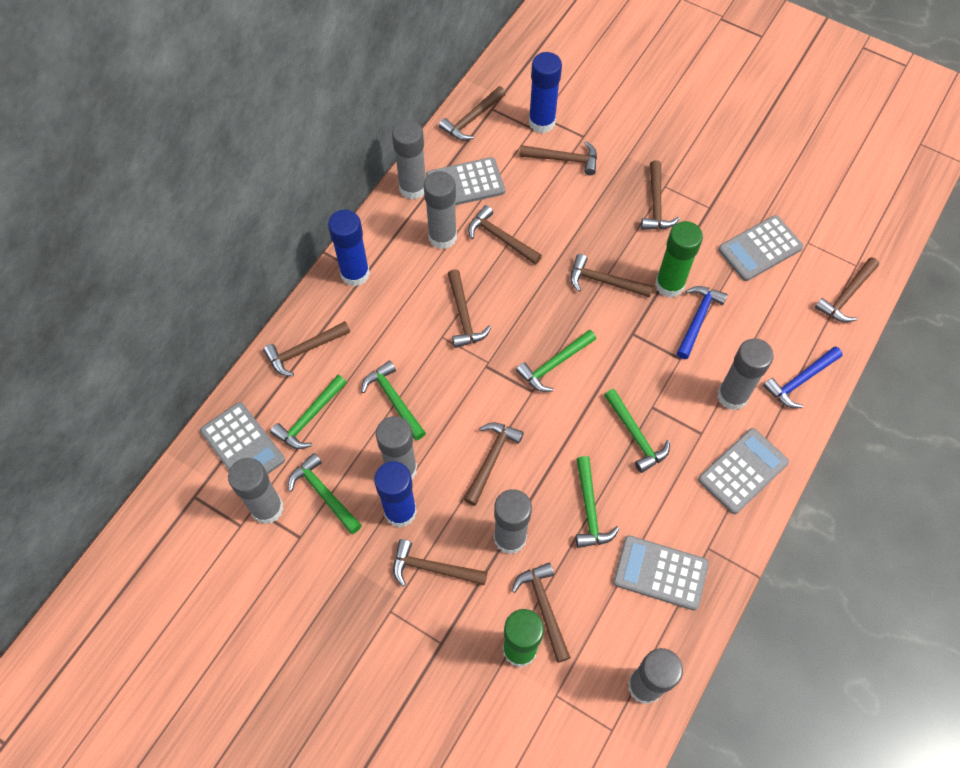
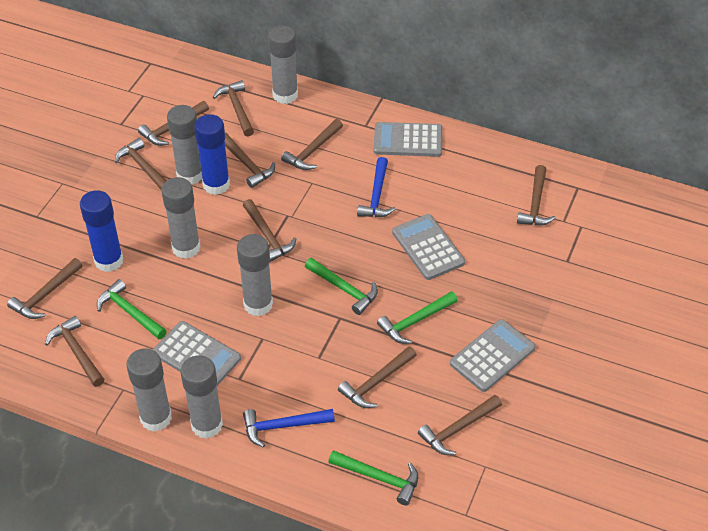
blue glue stick: 3 -> 2
green glue stick: 2 -> 0
green hammer: 6 -> 4
grey calculator: 5 -> 4
grey glue stick: 7 -> 6

